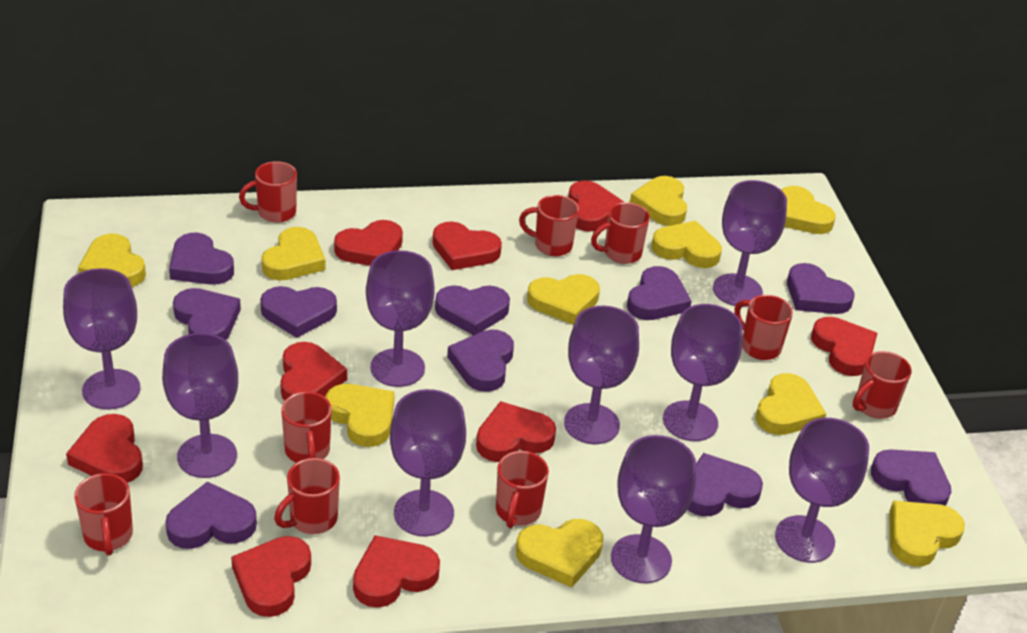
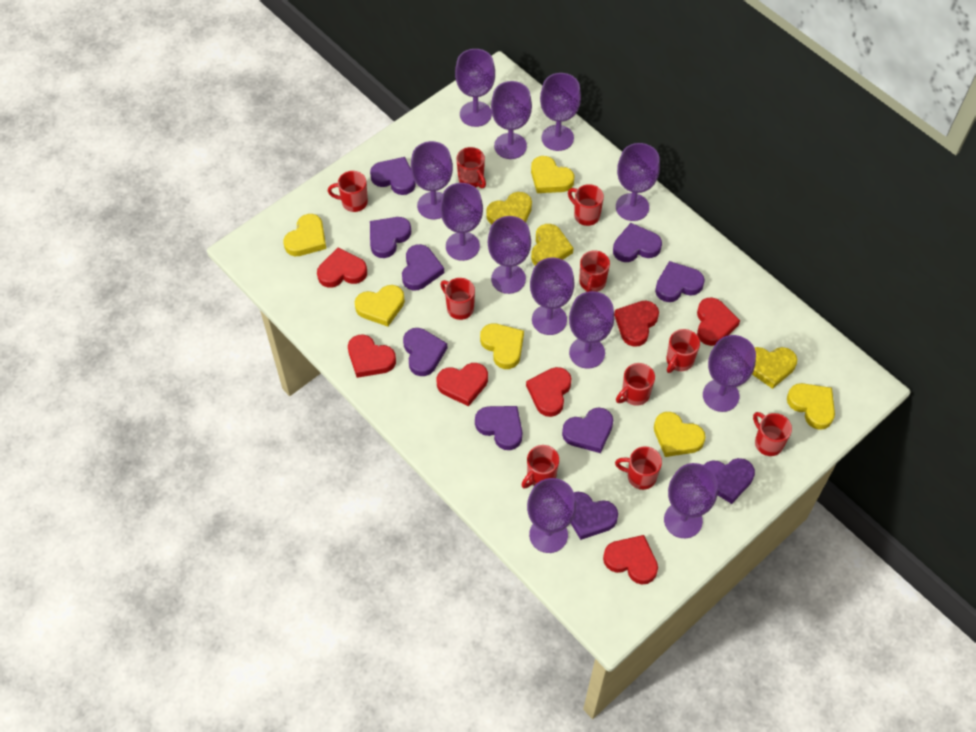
purple goblet: 9 -> 12
red heart: 9 -> 7
red mug: 9 -> 10
yellow heart: 10 -> 9

